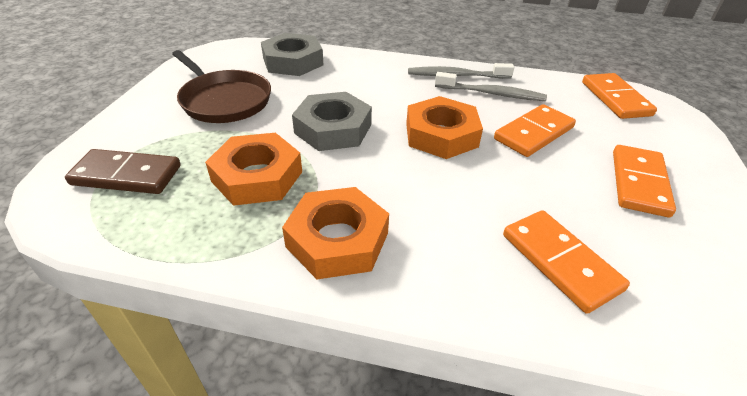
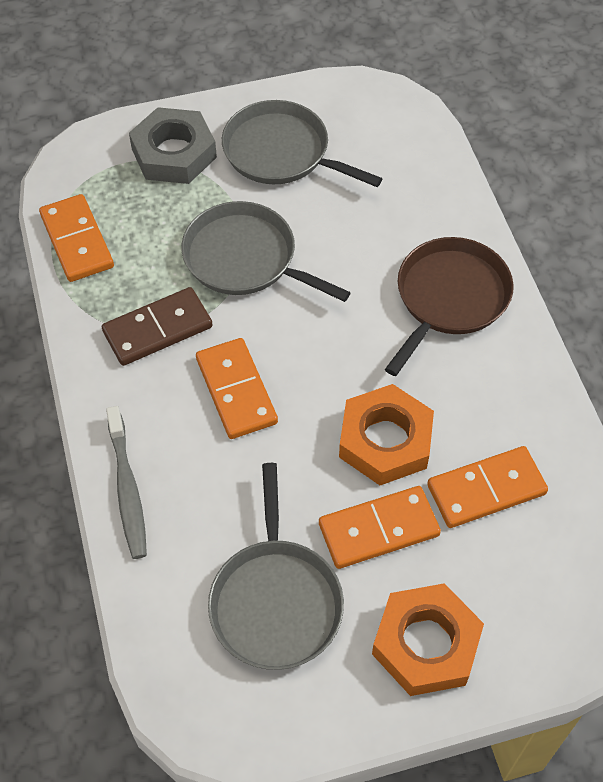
grey nut: 2 -> 1
grey pan: 0 -> 3
grey toothbrush: 2 -> 1
orange nut: 3 -> 2

